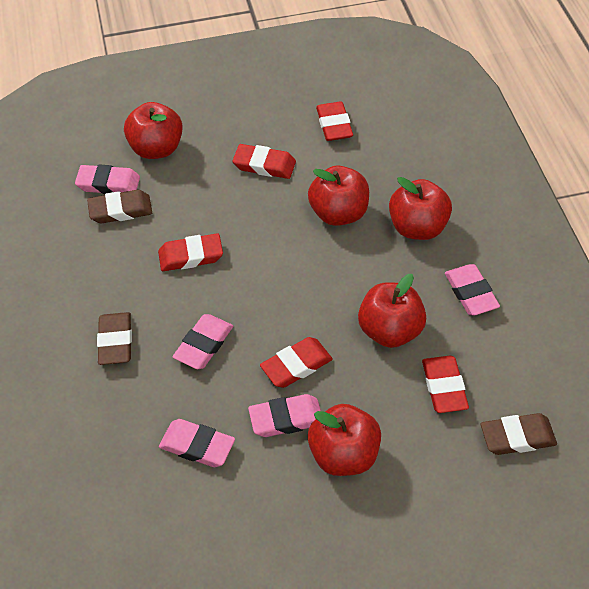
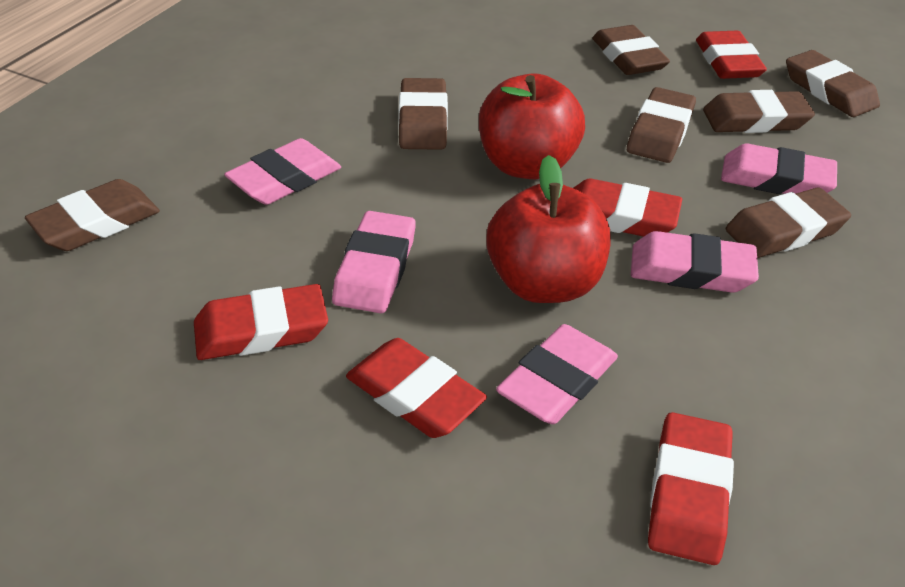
brown eraser: 3 -> 7
red apple: 5 -> 2

